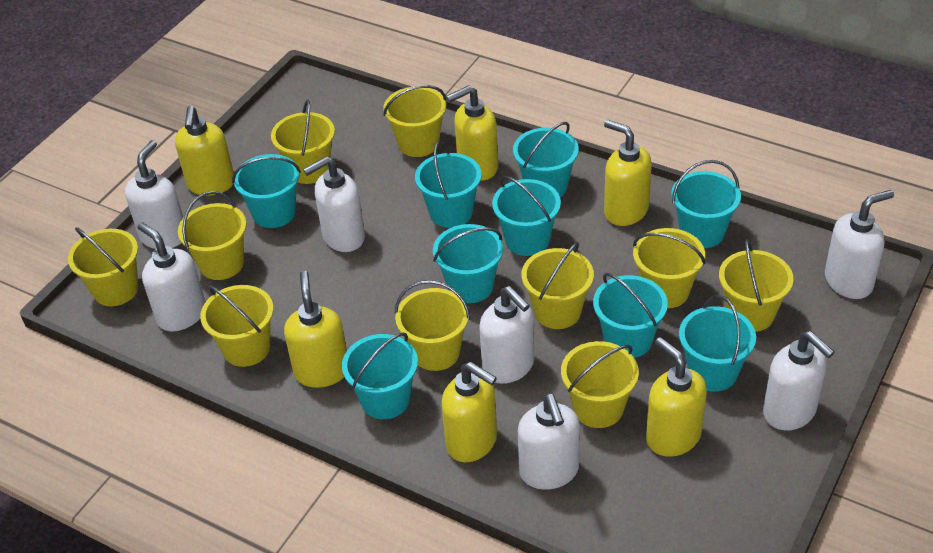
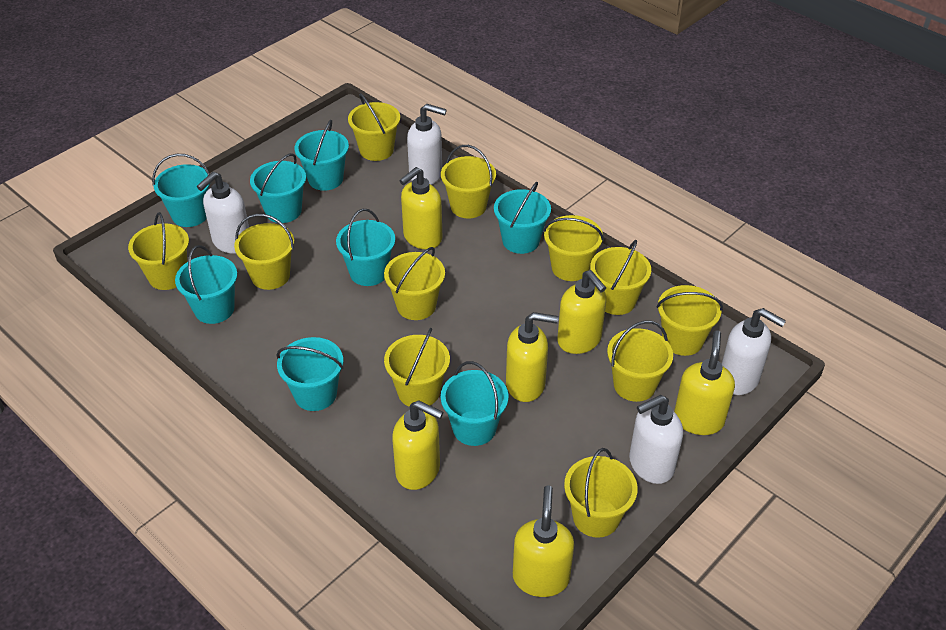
turquoise bucket: 9 -> 8
white soap dispenser: 7 -> 4
yellow bucket: 10 -> 11

